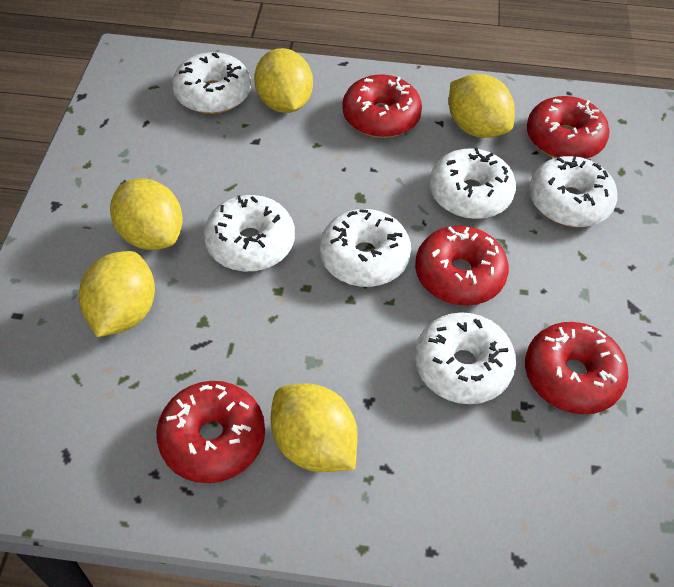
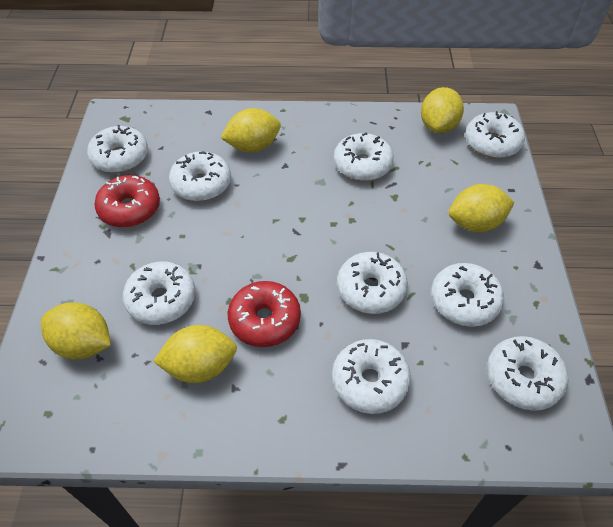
red donut: 5 -> 2
white donut: 6 -> 9

